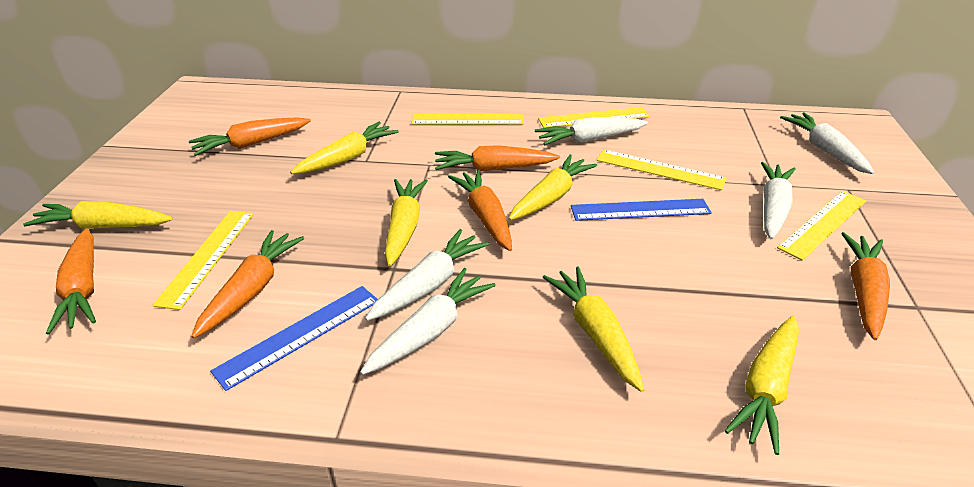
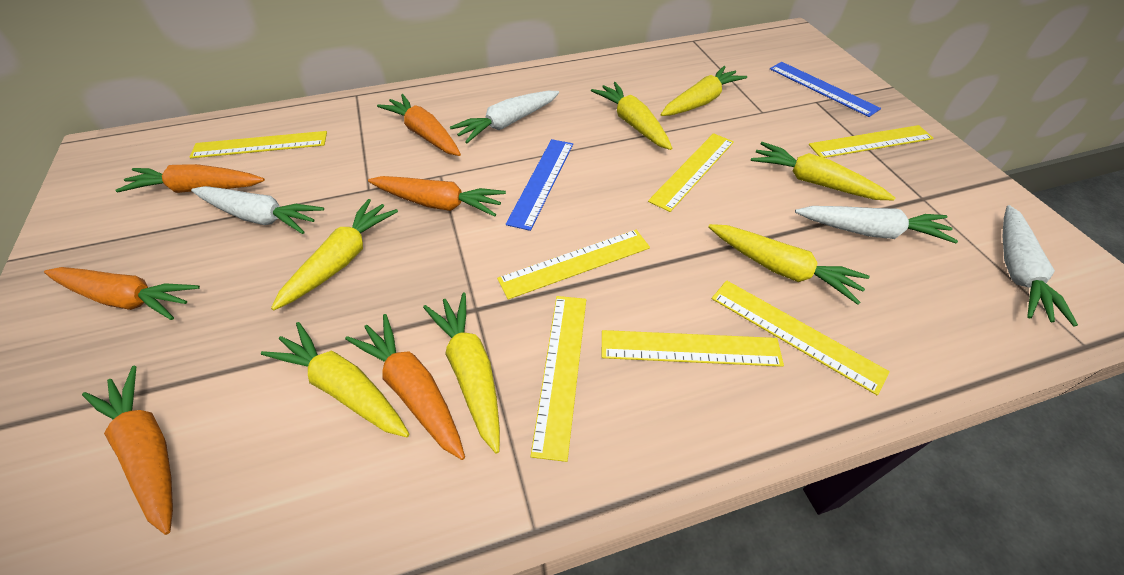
white carrot: 5 -> 4
yellow carrot: 6 -> 7
yellow ruler: 5 -> 7

